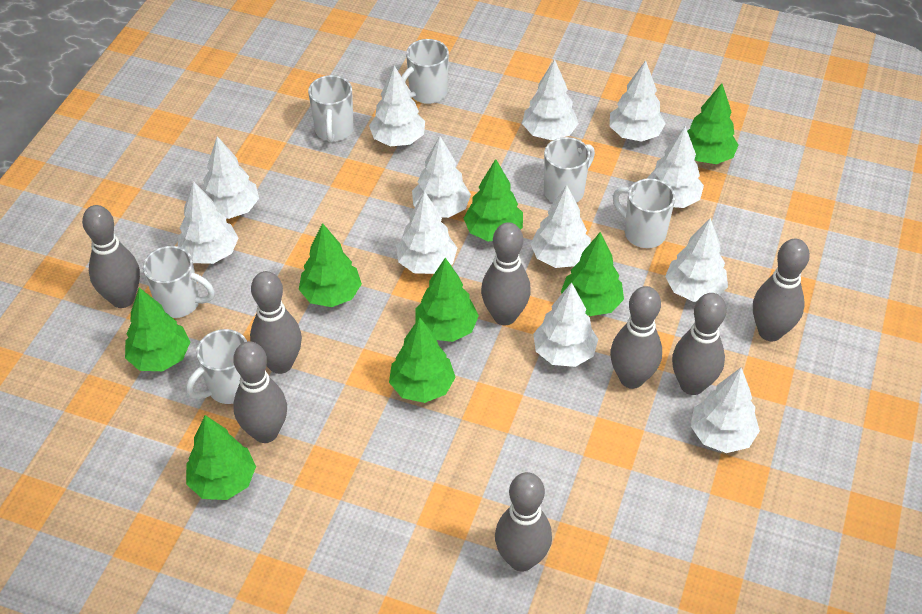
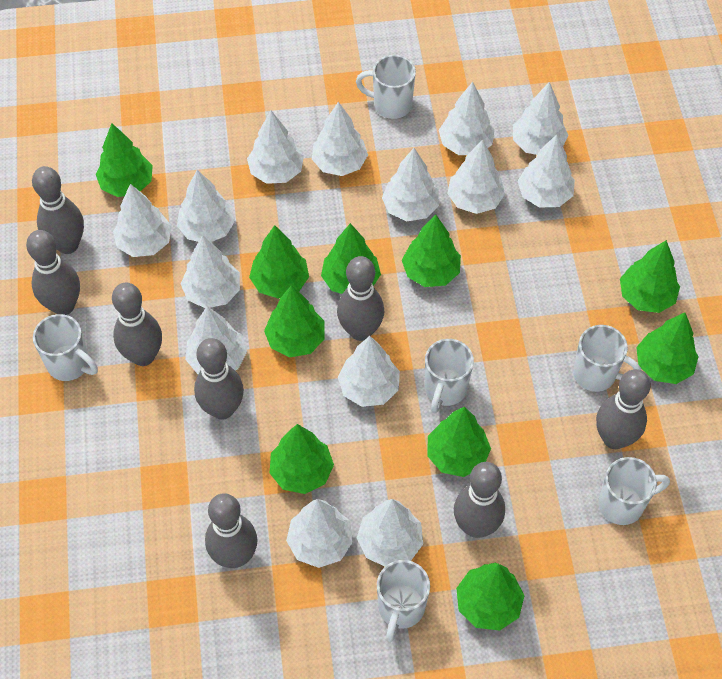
green tree: 8 -> 10
white tree: 12 -> 14

